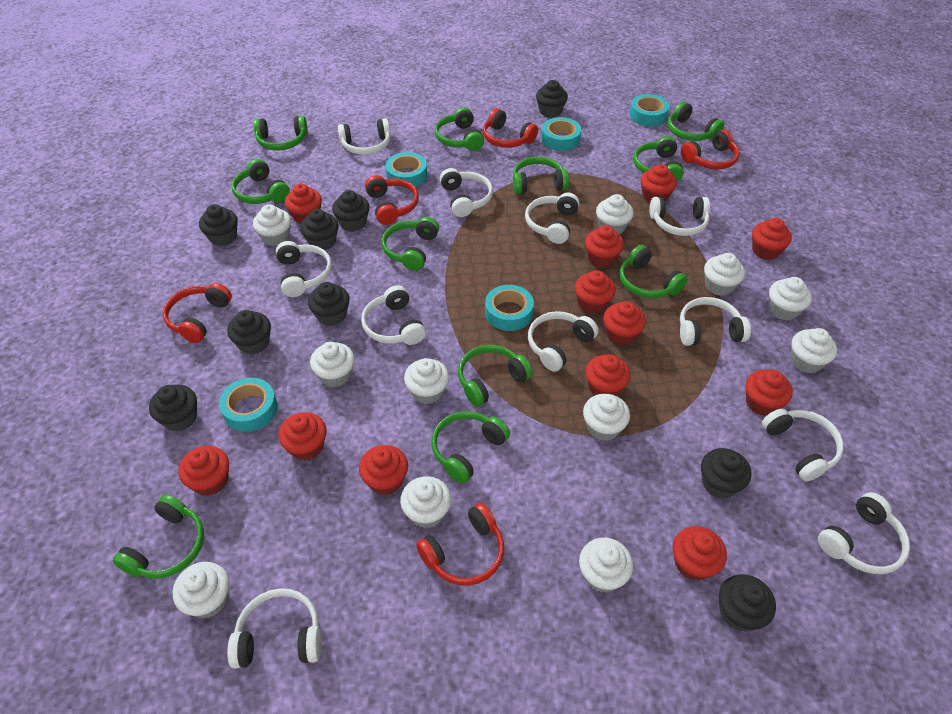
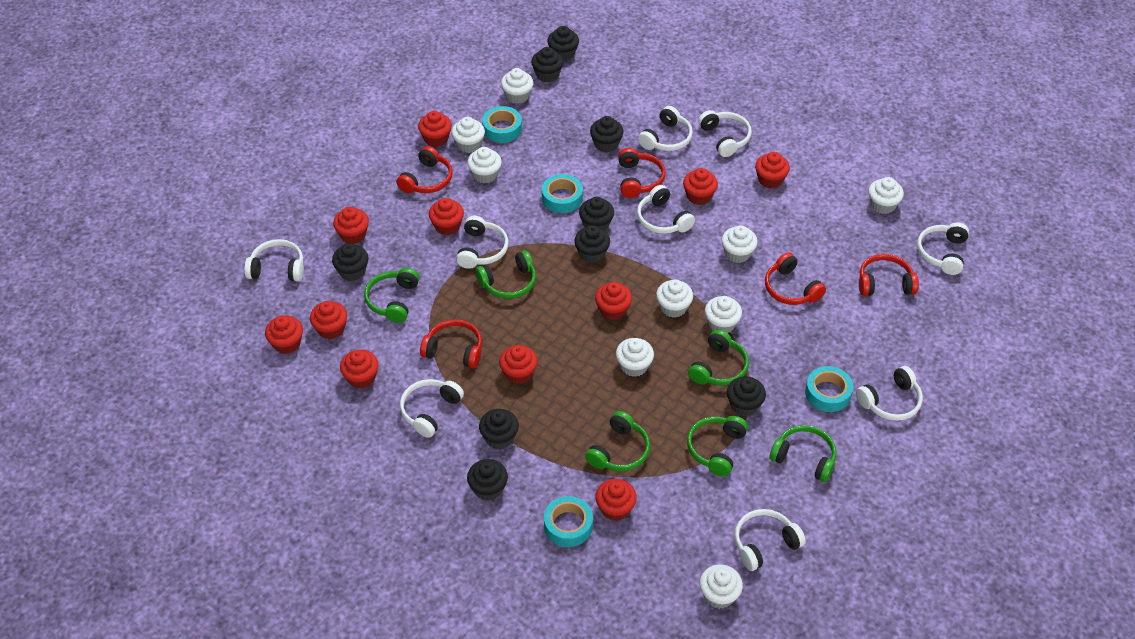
green headphones: 11 -> 6
red cupcake: 12 -> 11
turquoise tape: 5 -> 4
white cupcake: 11 -> 9
white headphones: 11 -> 9

